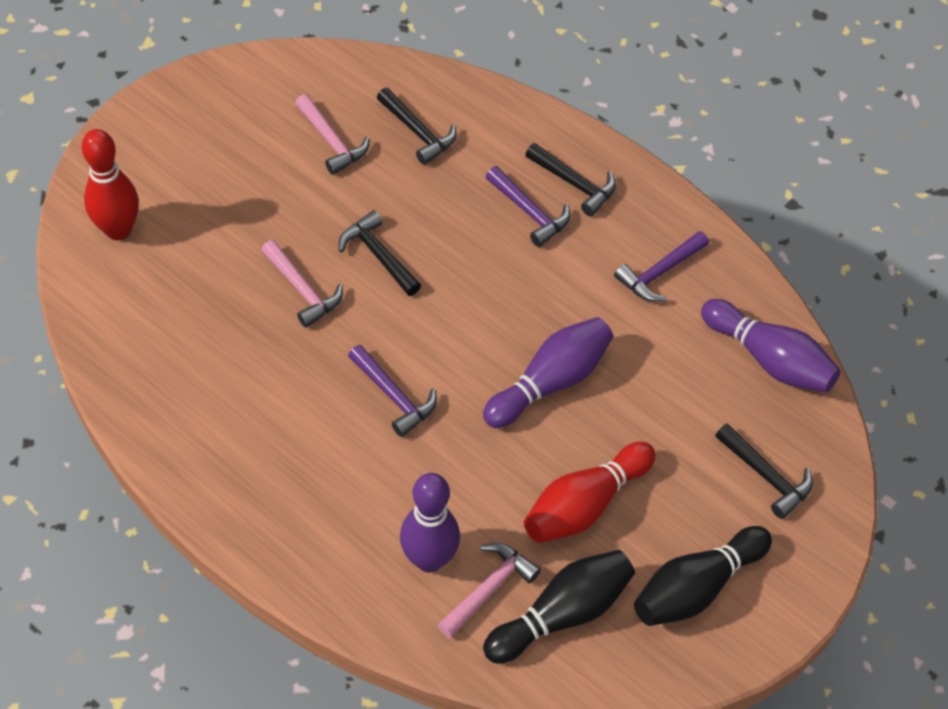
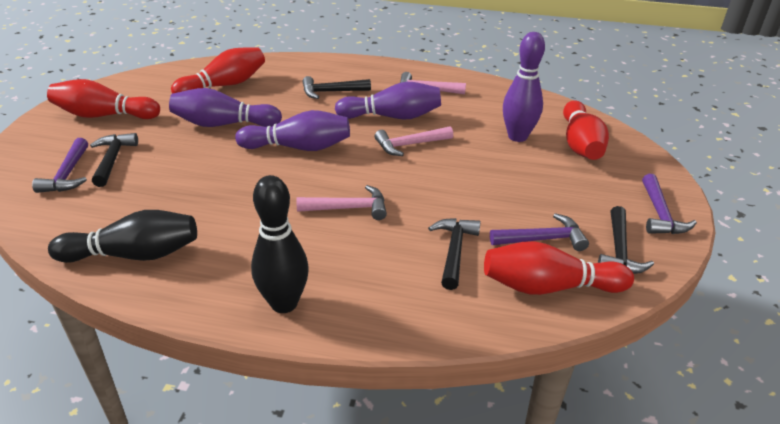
purple bowling pin: 3 -> 4
red bowling pin: 2 -> 4

